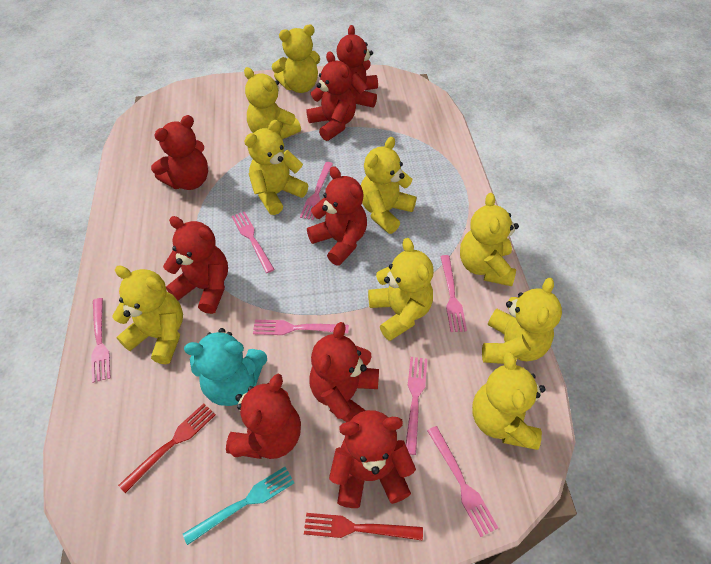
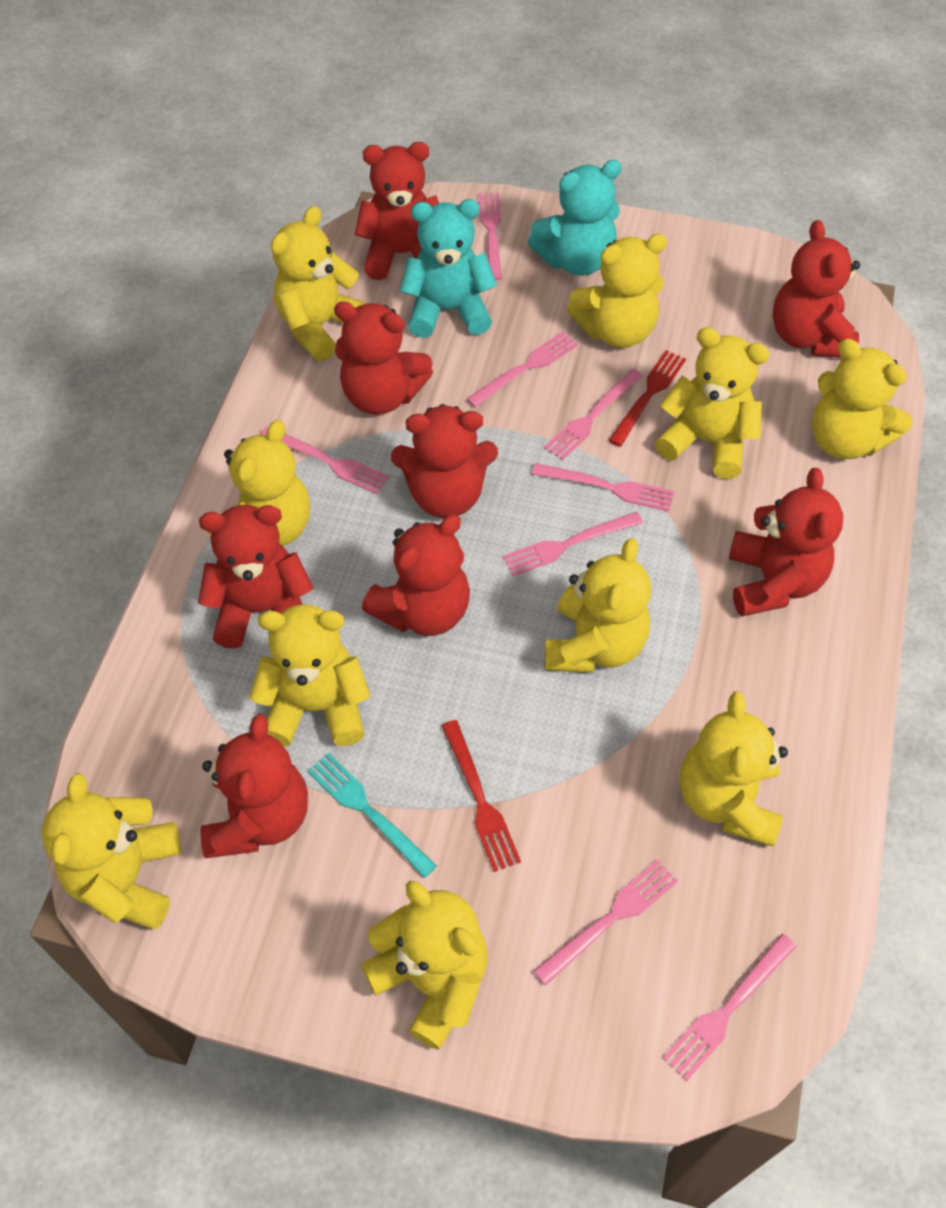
pink fork: 7 -> 8
turquoise teddy bear: 1 -> 2
yellow teddy bear: 9 -> 10

